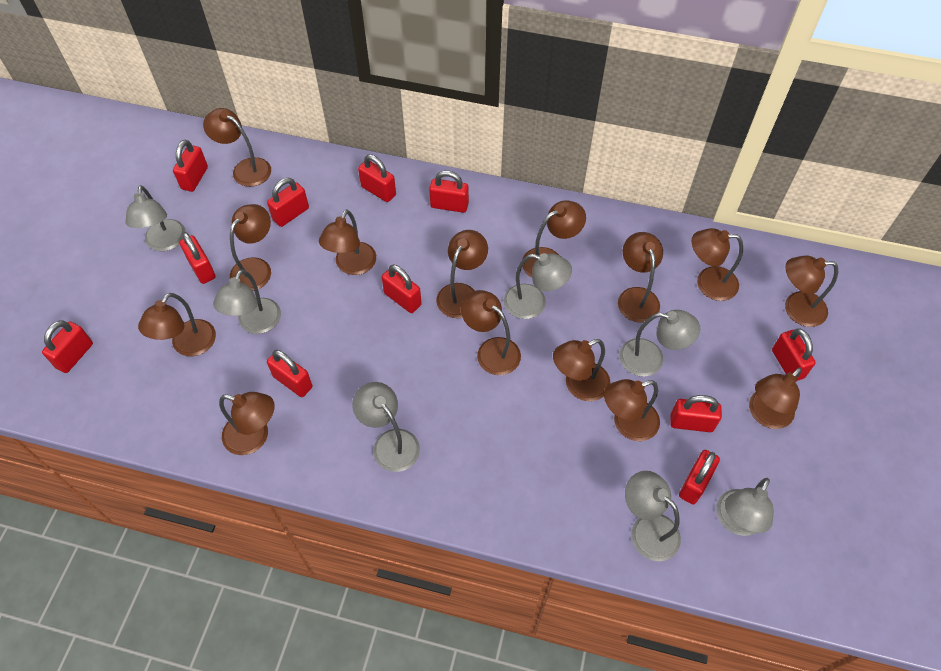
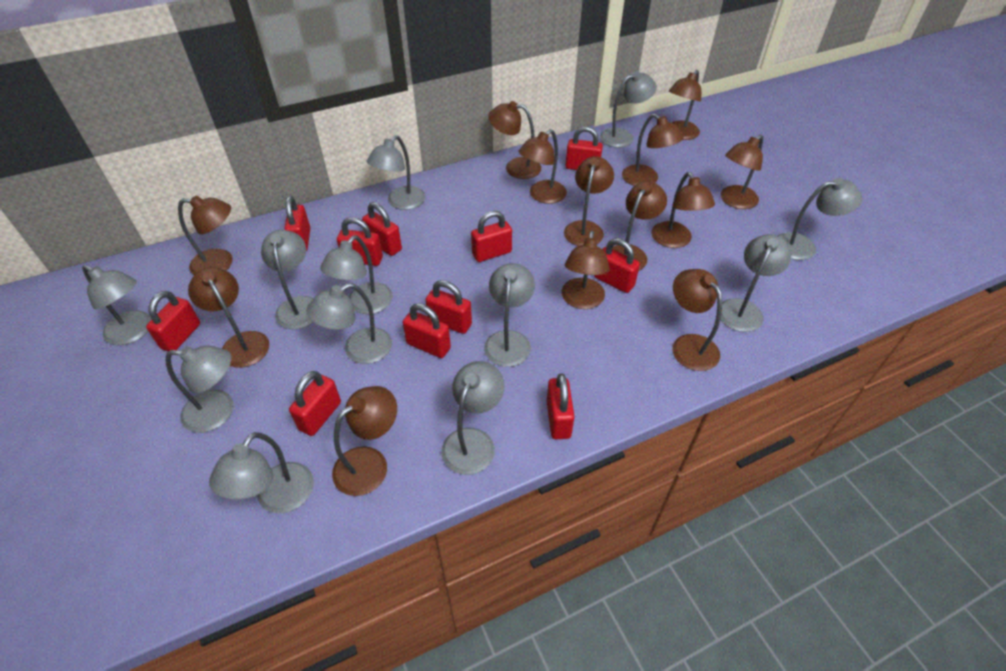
brown lamp: 14 -> 13
grey lamp: 7 -> 12

